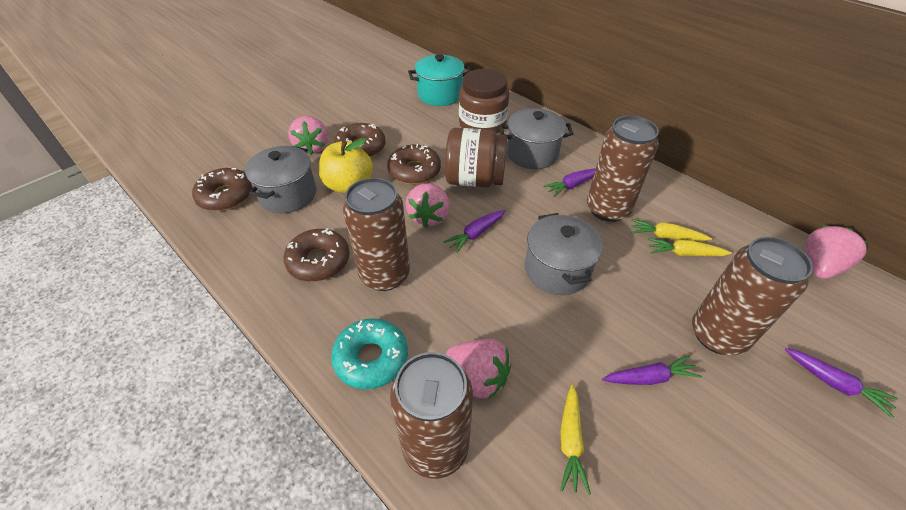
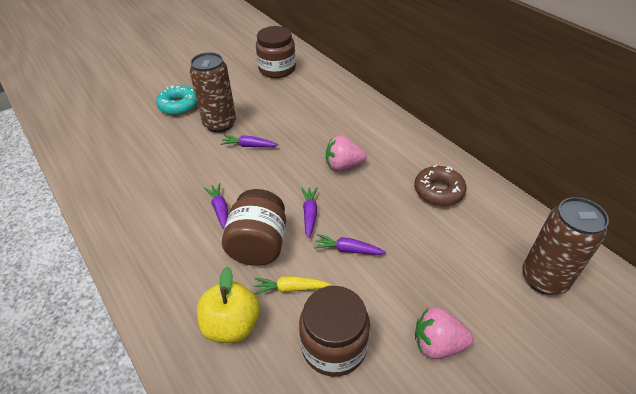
brown can: 4 -> 2
brown donut: 4 -> 1
brown jar: 2 -> 3
grey pot: 3 -> 0
pink strawberry: 4 -> 2
turquoise pot: 1 -> 0
yellow carrot: 3 -> 1

